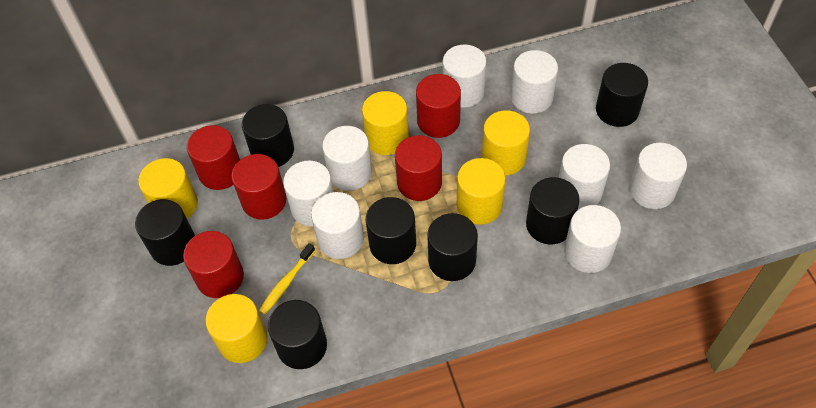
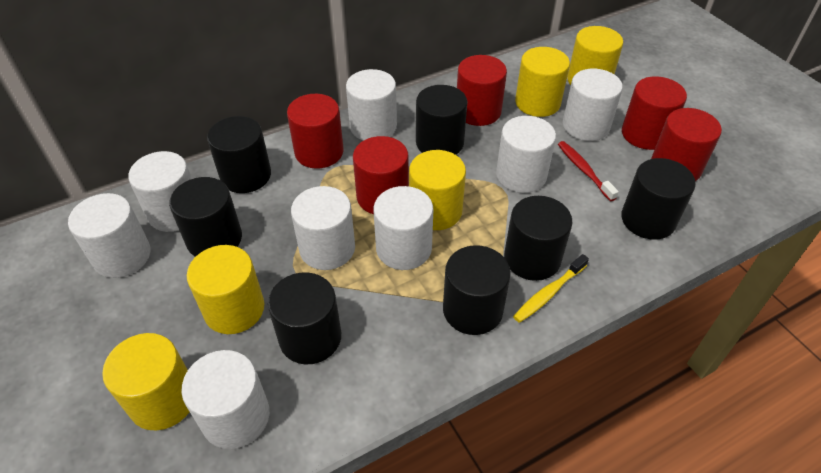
red toothbrush: 0 -> 1

